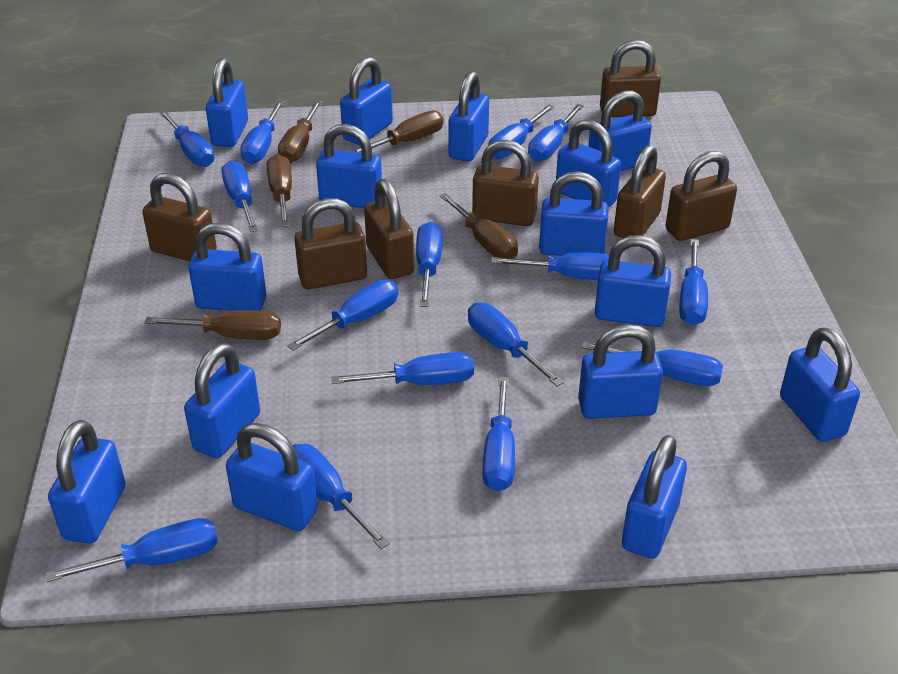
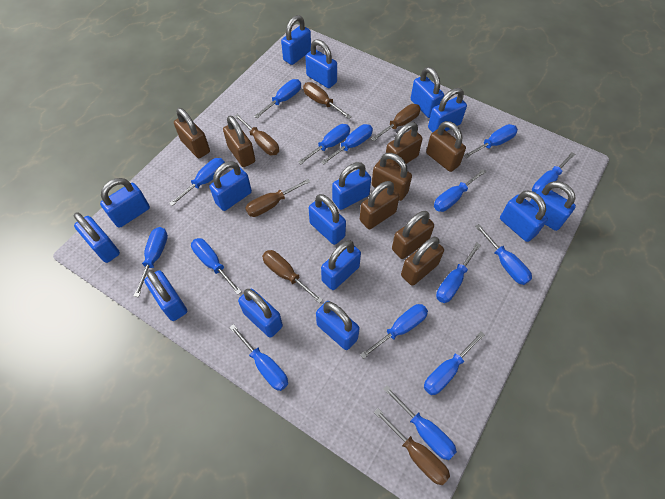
brown padlock: 7 -> 8
brown screwdriver: 5 -> 6

